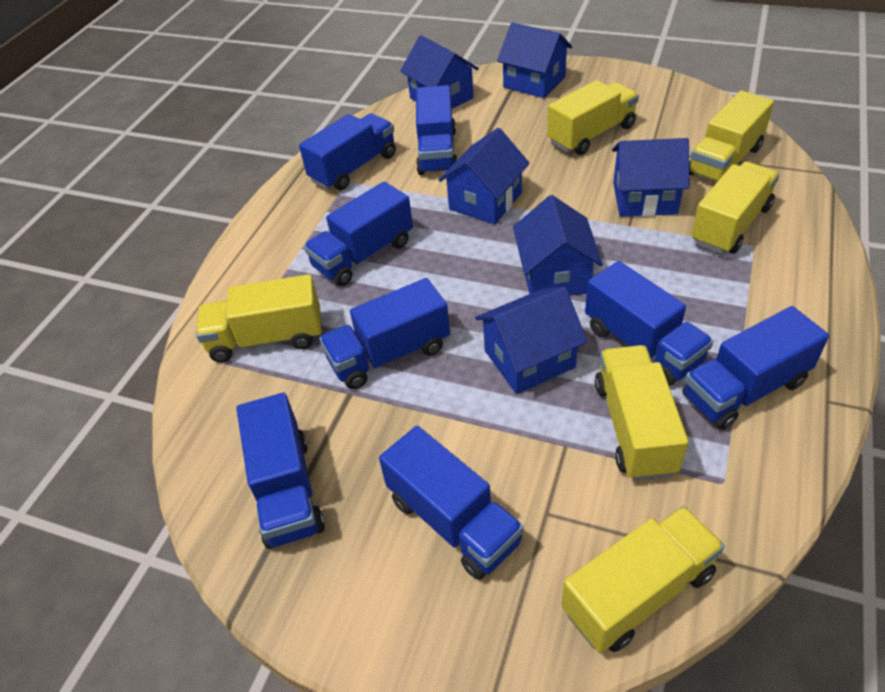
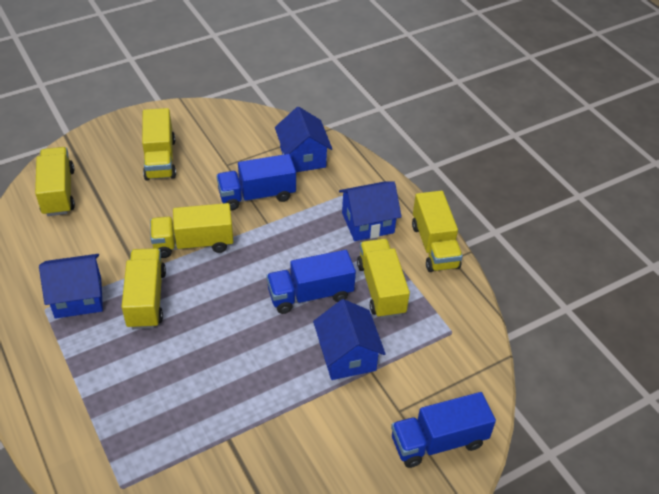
blue house: 6 -> 4
blue truck: 8 -> 3

